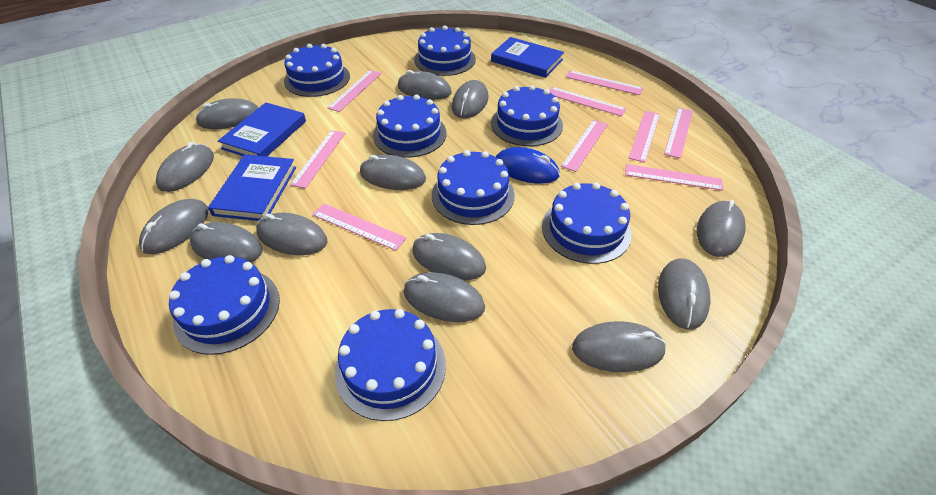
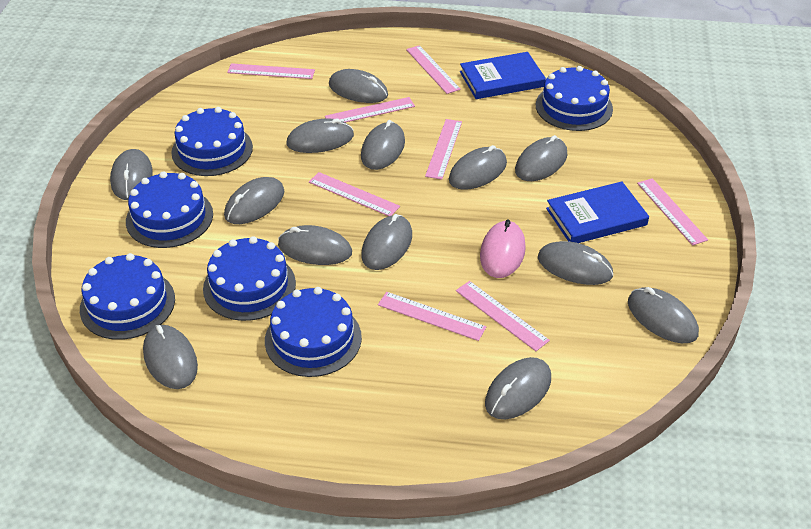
blue book: 3 -> 2
blue cake: 8 -> 6
blue mouse: 1 -> 0
pink mouse: 0 -> 1
pink ruler: 9 -> 8

